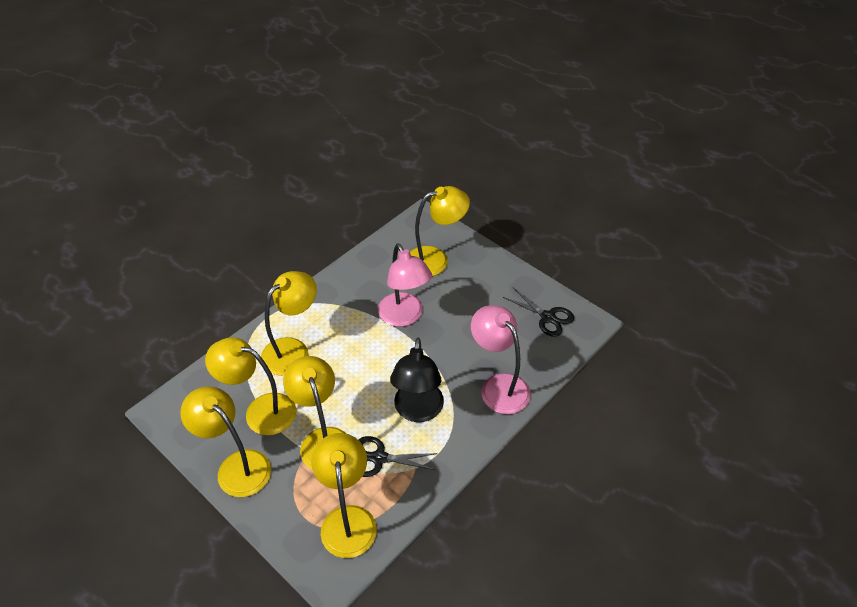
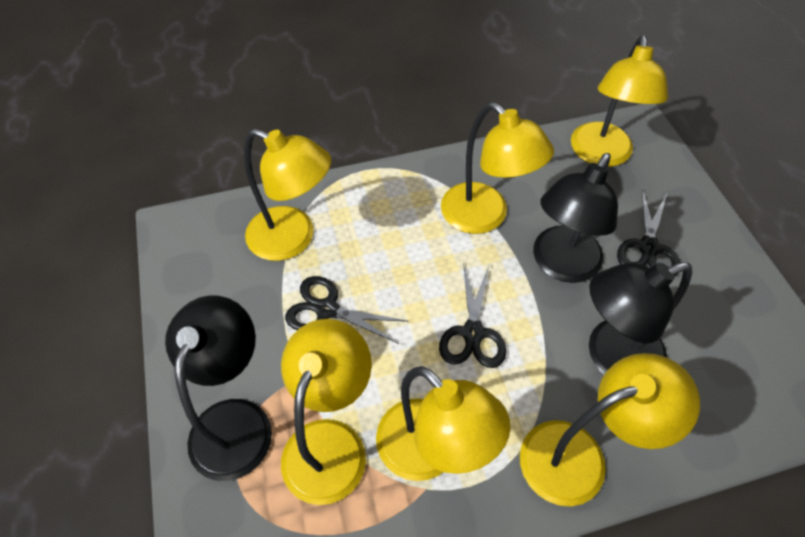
black lamp: 1 -> 3
black scissors: 2 -> 3
pink lamp: 2 -> 0

